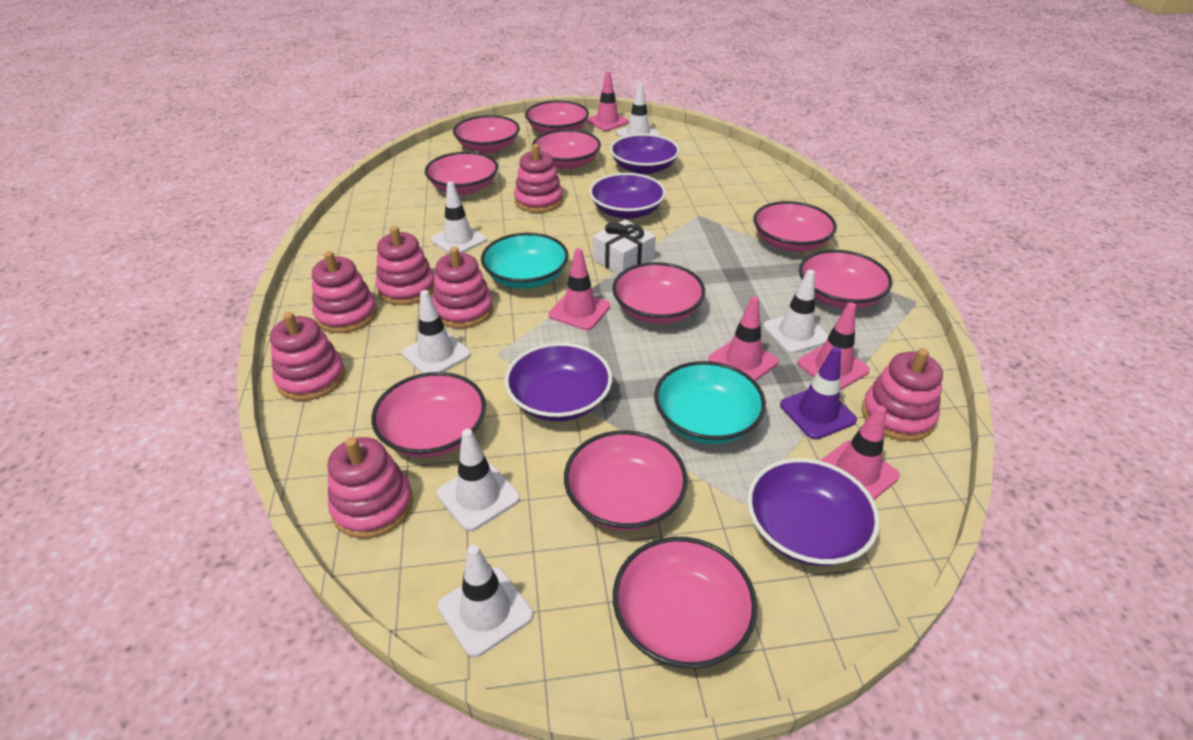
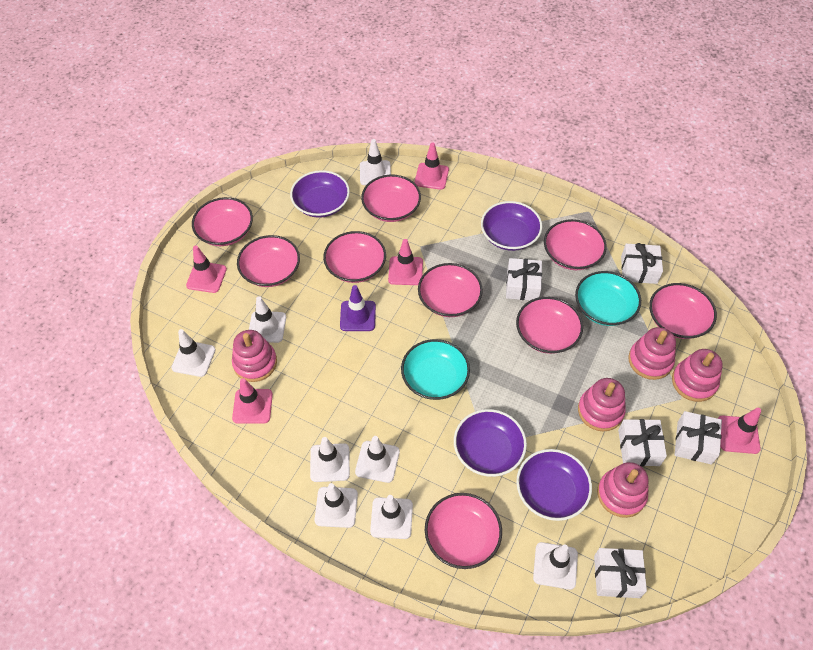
pink bowl: 10 -> 9
pink stacking toy: 7 -> 5
white gift: 1 -> 5
white traffic cone: 6 -> 8

